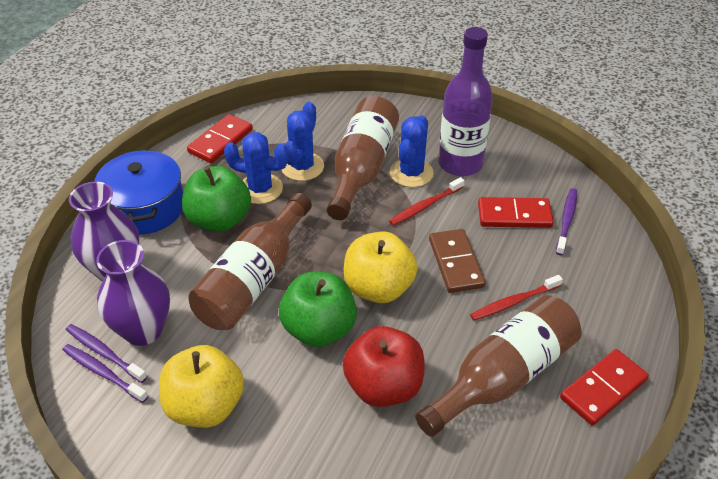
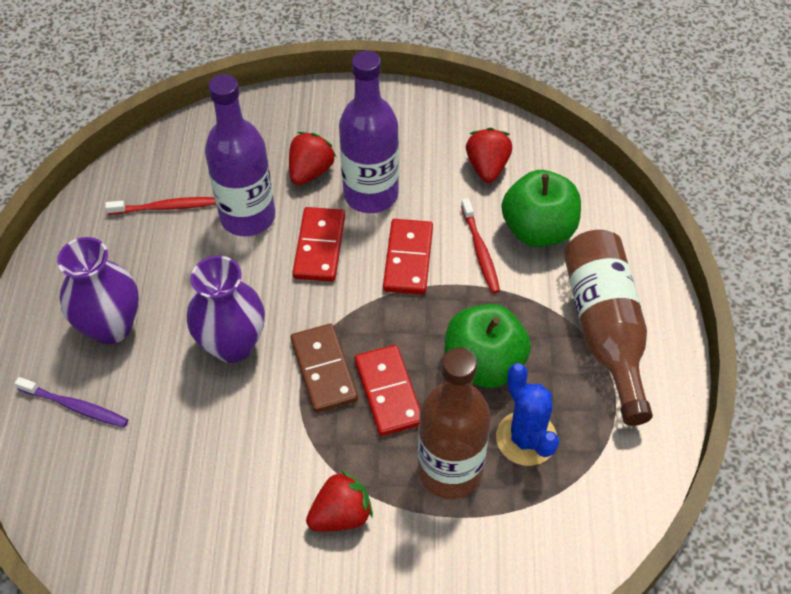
blue cactus: 3 -> 1
blue pot: 1 -> 0
brown bottle: 3 -> 2
purple bottle: 1 -> 2
purple toothbrush: 3 -> 1
red apple: 1 -> 0
red strawberry: 0 -> 3
yellow apple: 2 -> 0

